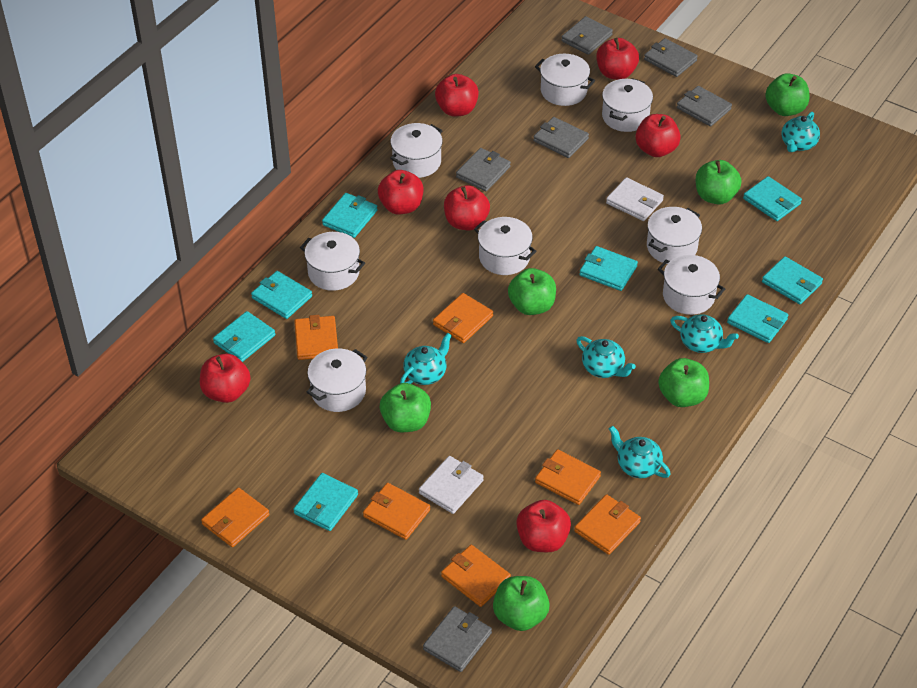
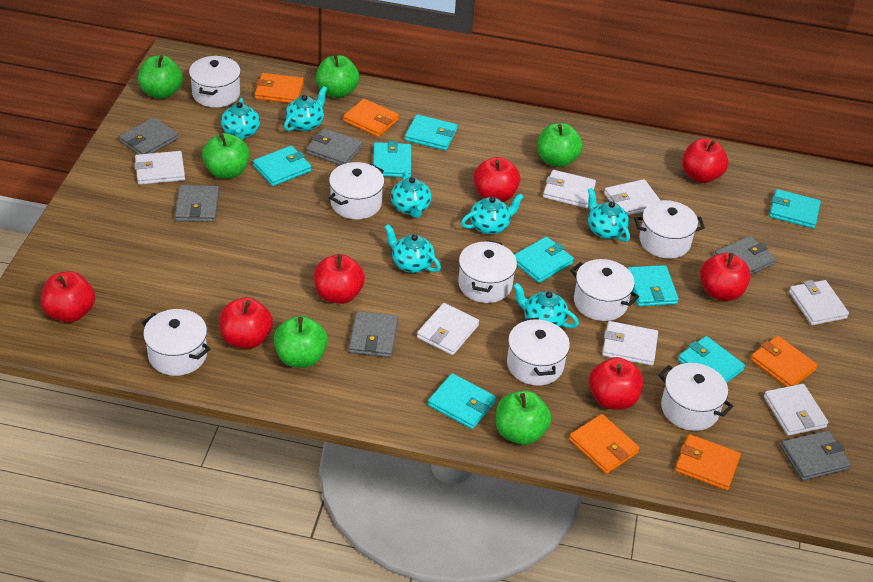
orange wallet: 7 -> 5
turquoise teapot: 5 -> 7
white wallet: 2 -> 7

